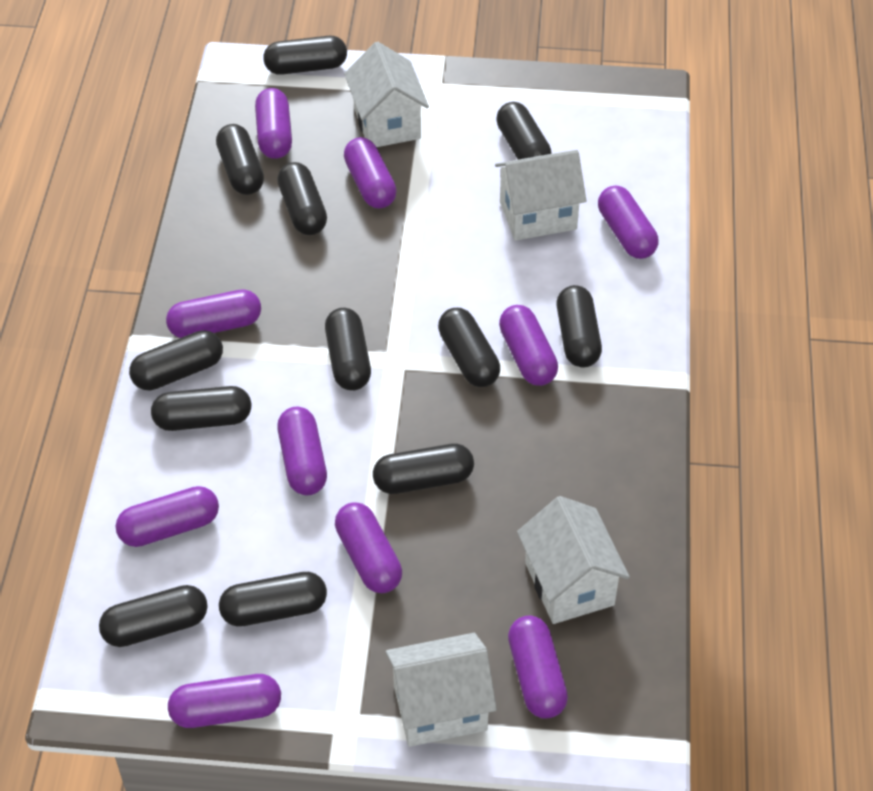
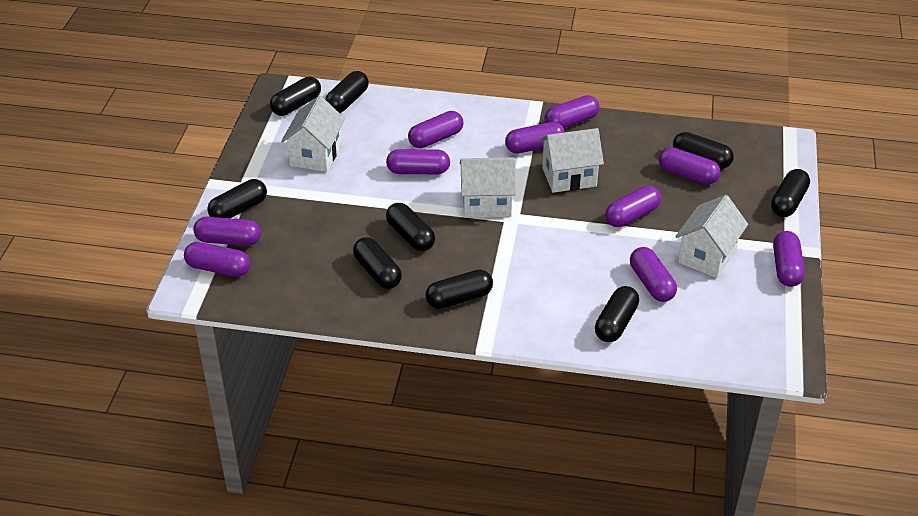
black capsule: 12 -> 9

